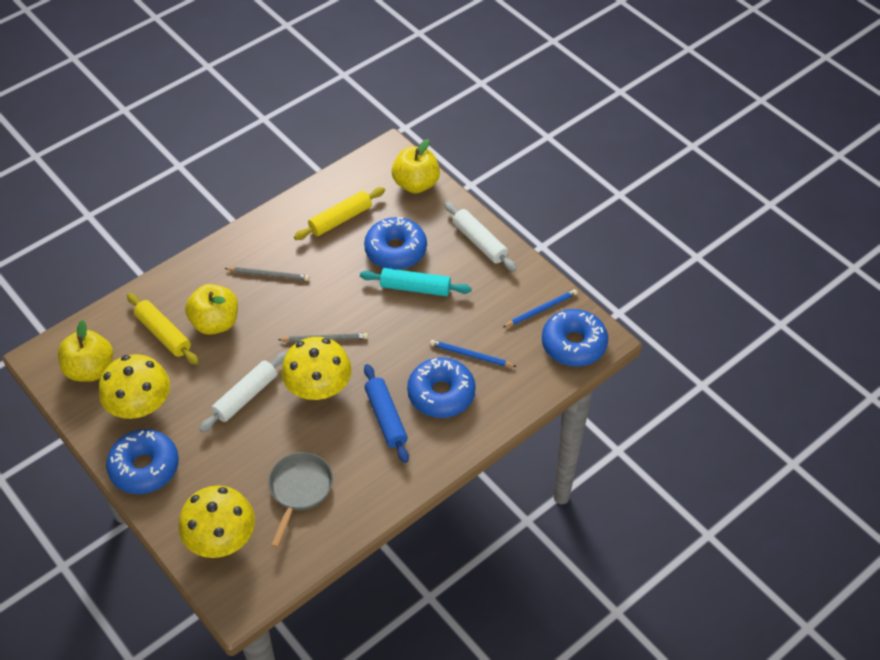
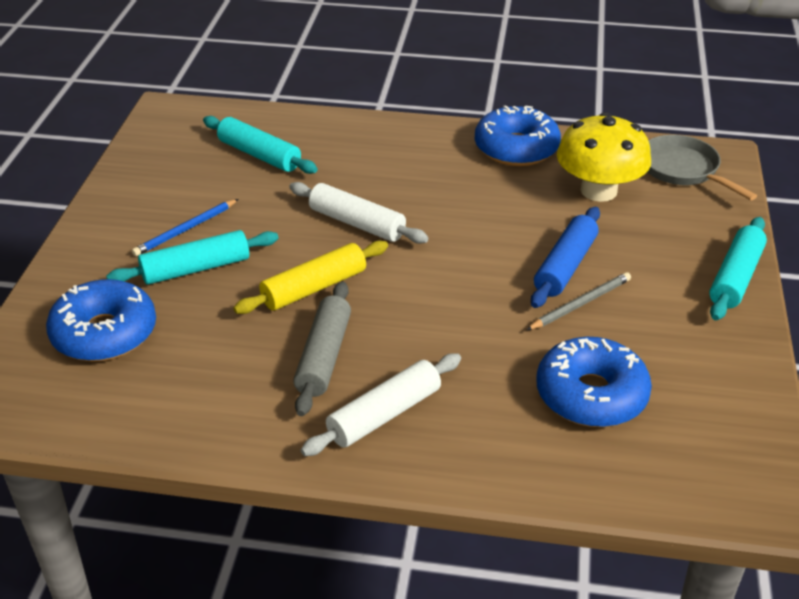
blue donut: 4 -> 3
blue pencil: 2 -> 1
grey pencil: 2 -> 1
grey rolling pin: 0 -> 1
turquoise rolling pin: 1 -> 3
yellow apple: 3 -> 0
yellow mushroom: 3 -> 1
yellow rolling pin: 2 -> 1

